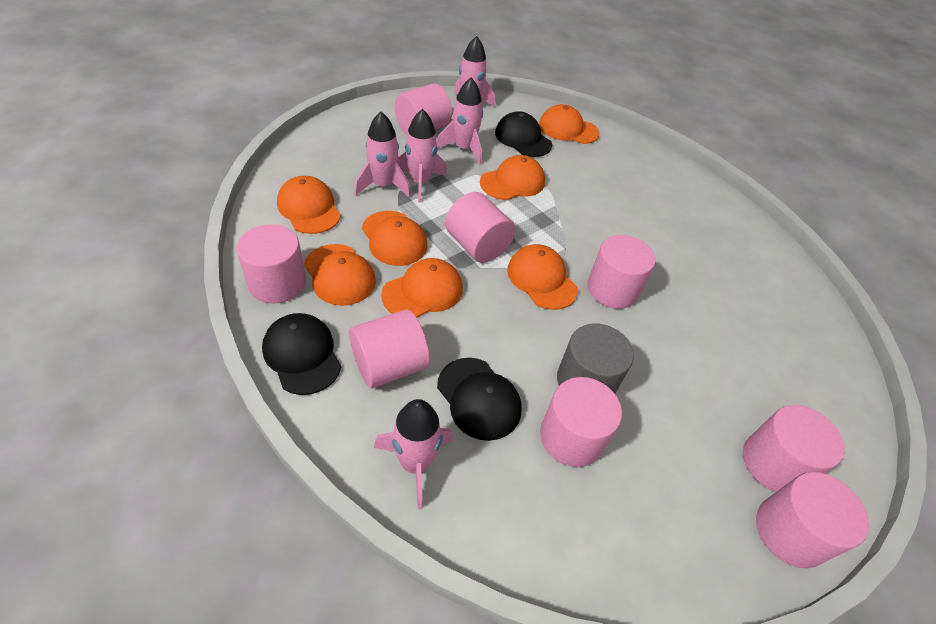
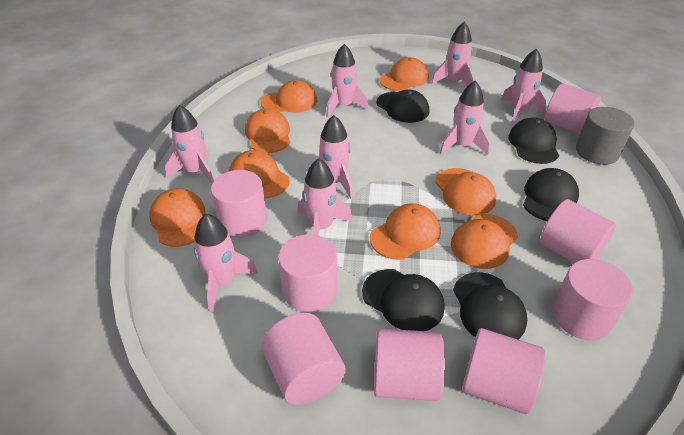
black cap: 3 -> 5
orange cap: 7 -> 8
pink rocket: 5 -> 8

